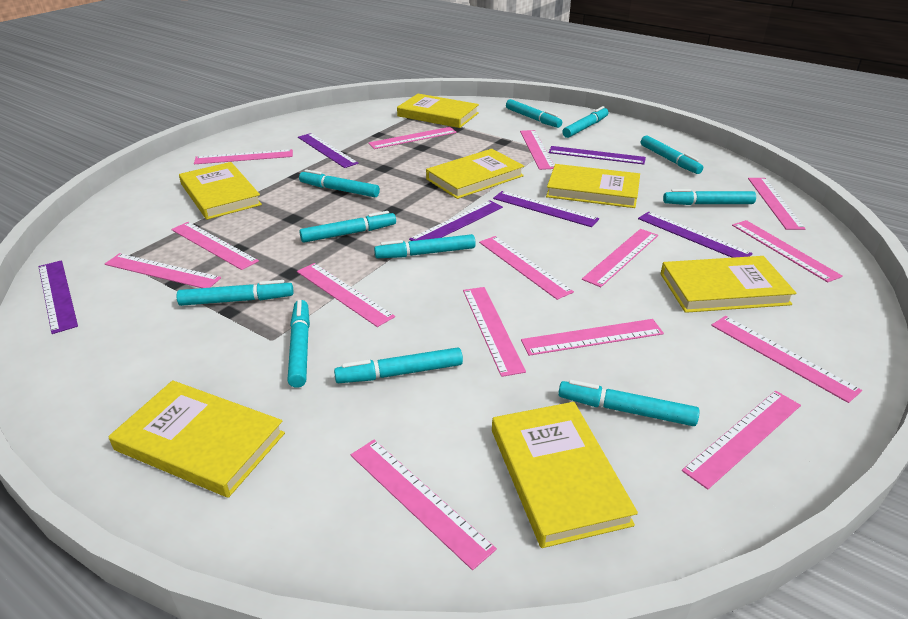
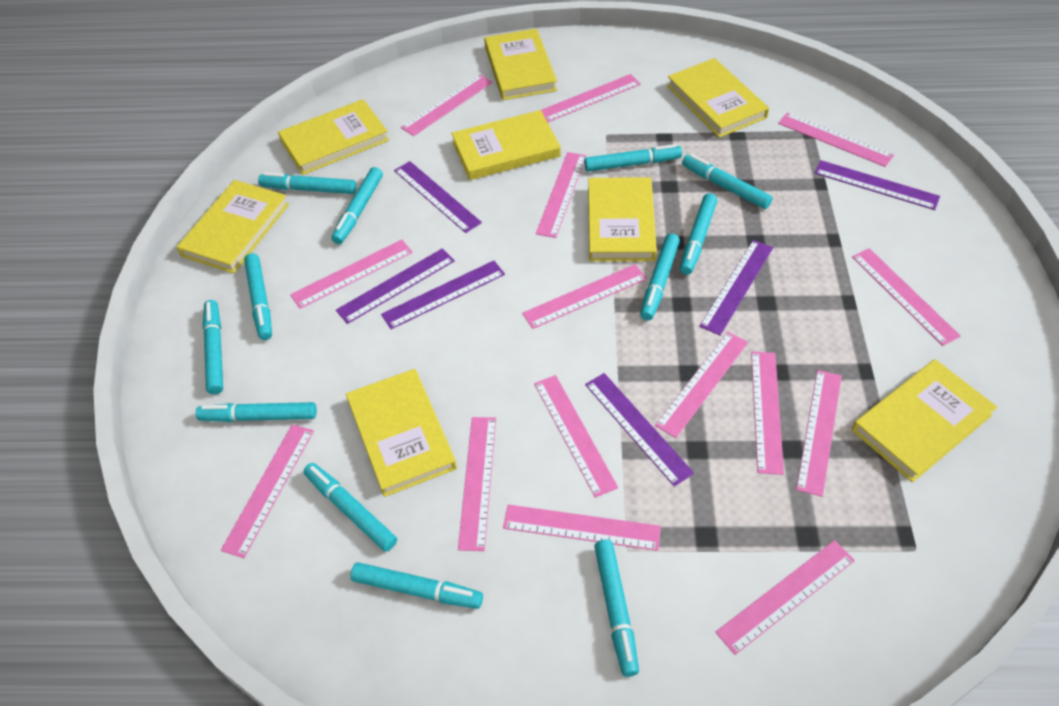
turquoise marker: 11 -> 12
yellow book: 7 -> 8

